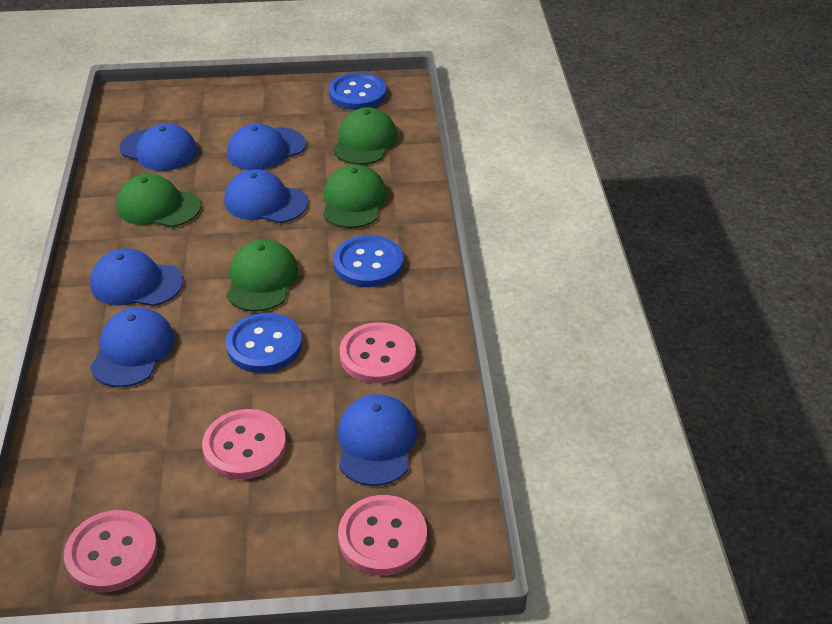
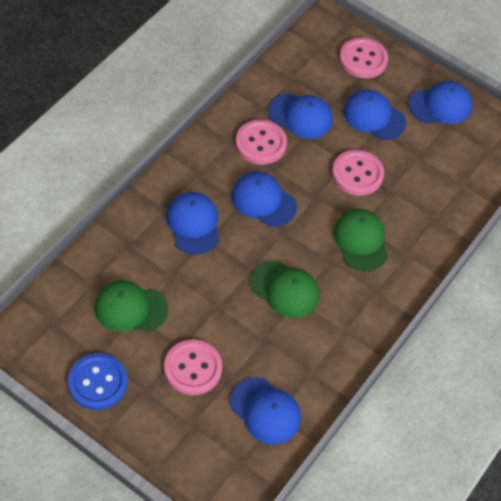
blue button: 3 -> 1
green cap: 4 -> 3

